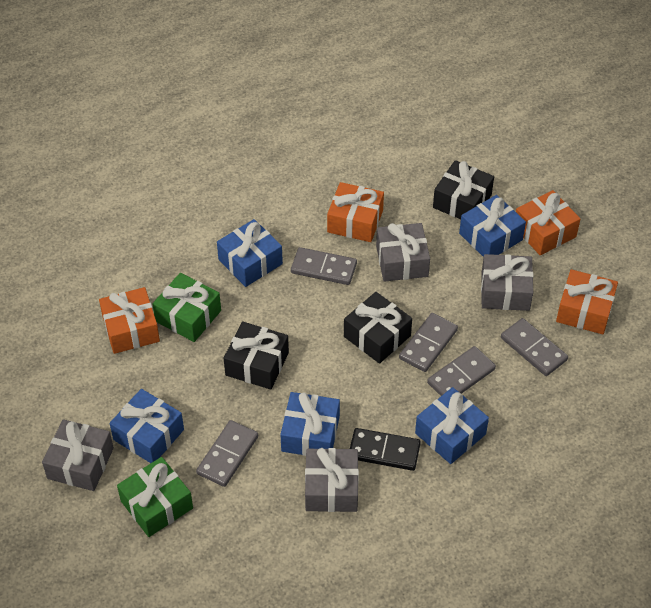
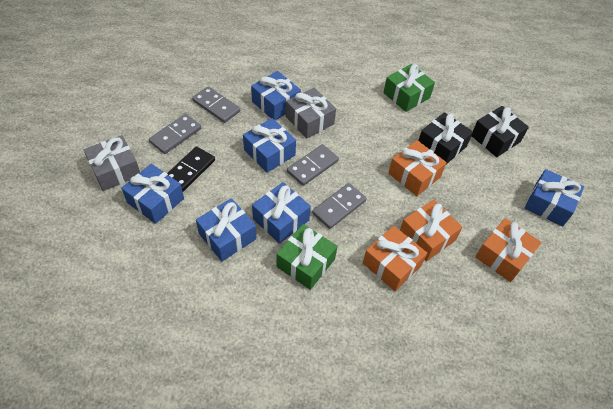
black gift: 3 -> 2
blue gift: 5 -> 6
grey domino: 5 -> 4
grey gift: 4 -> 2

